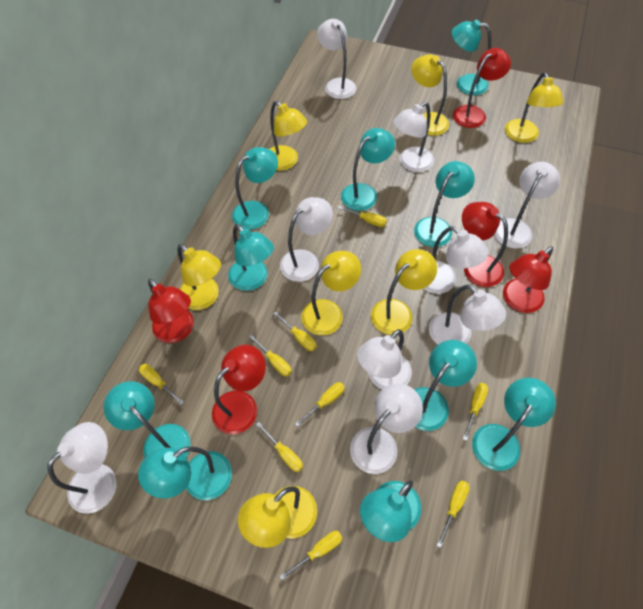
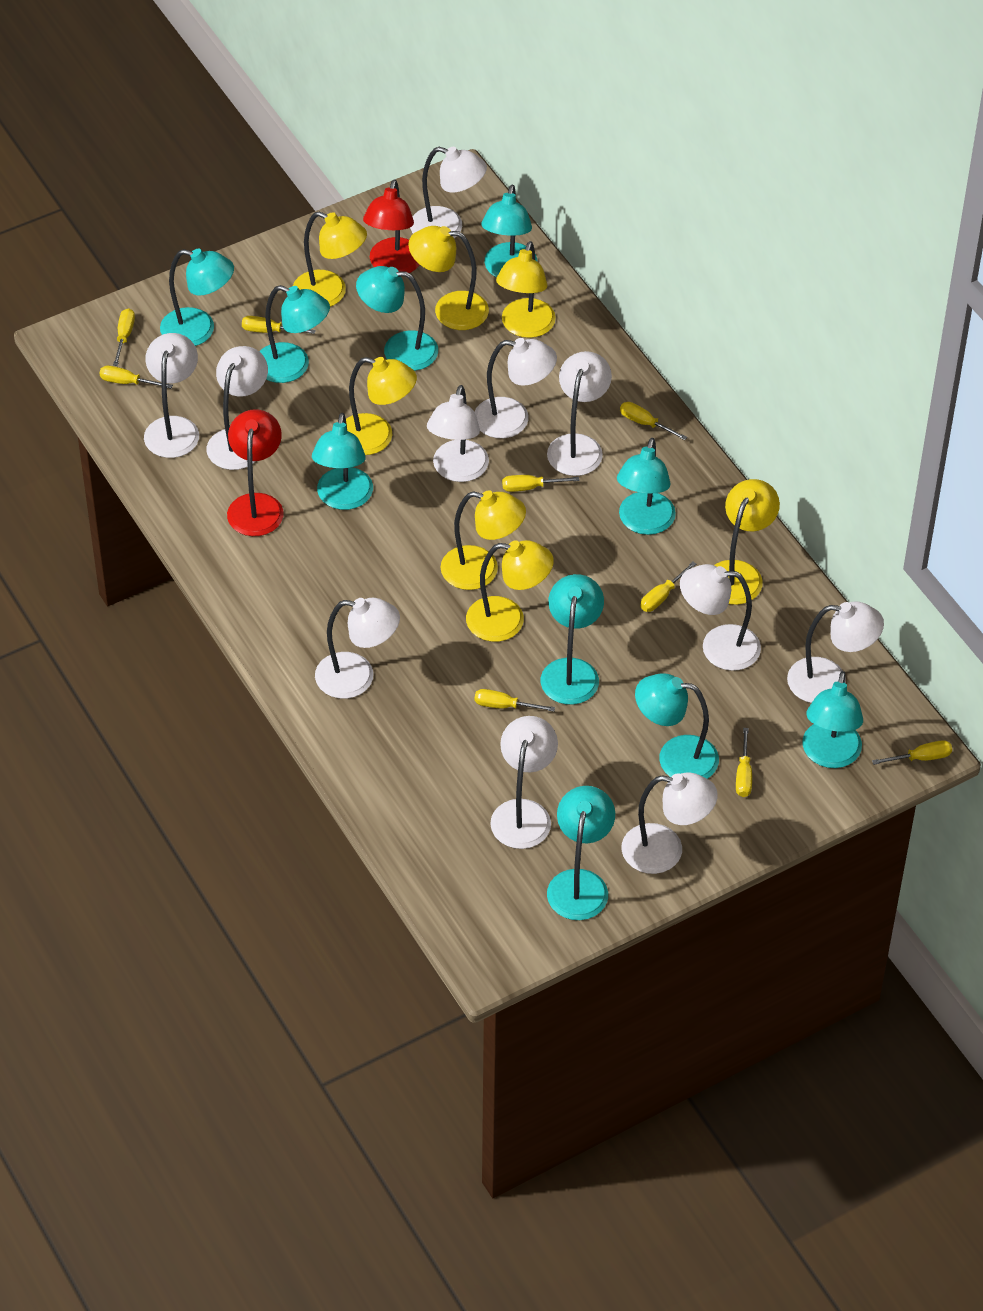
red lamp: 5 -> 2
white lamp: 9 -> 11

